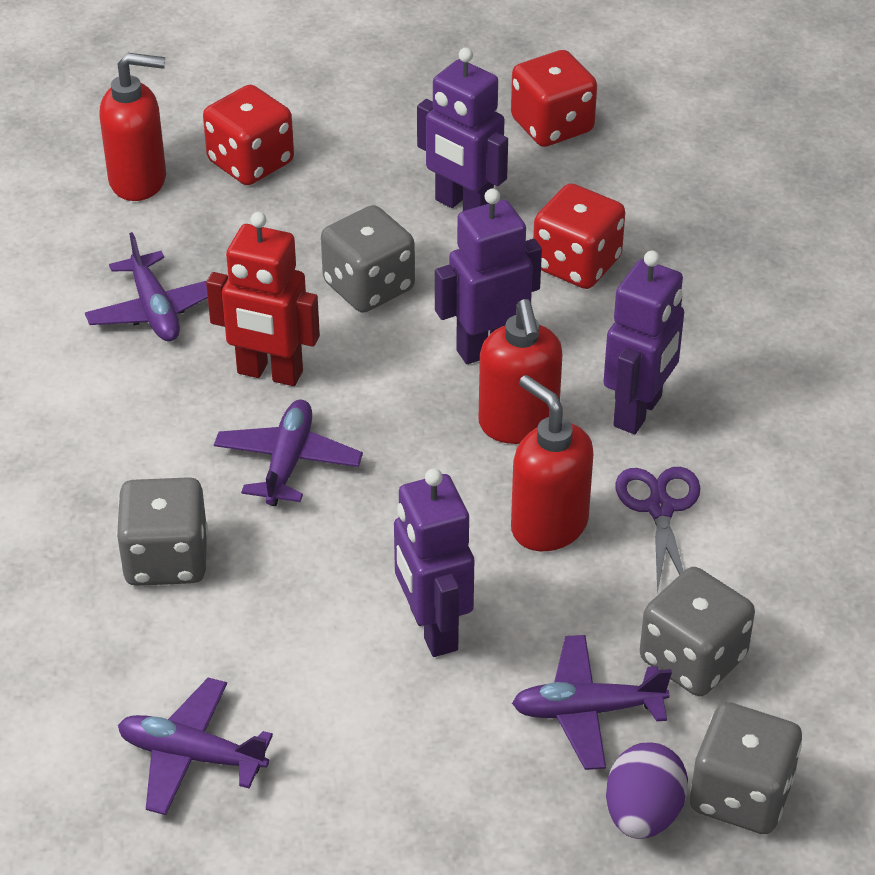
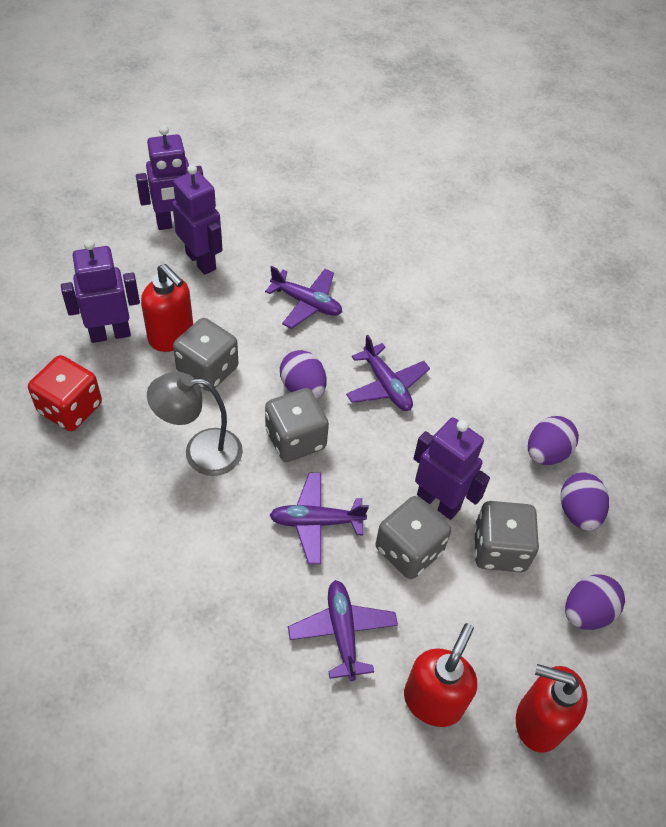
grey lamp: 0 -> 1
purple egg: 1 -> 4
purple scissors: 1 -> 0
red dice: 3 -> 1
red robot: 1 -> 0

